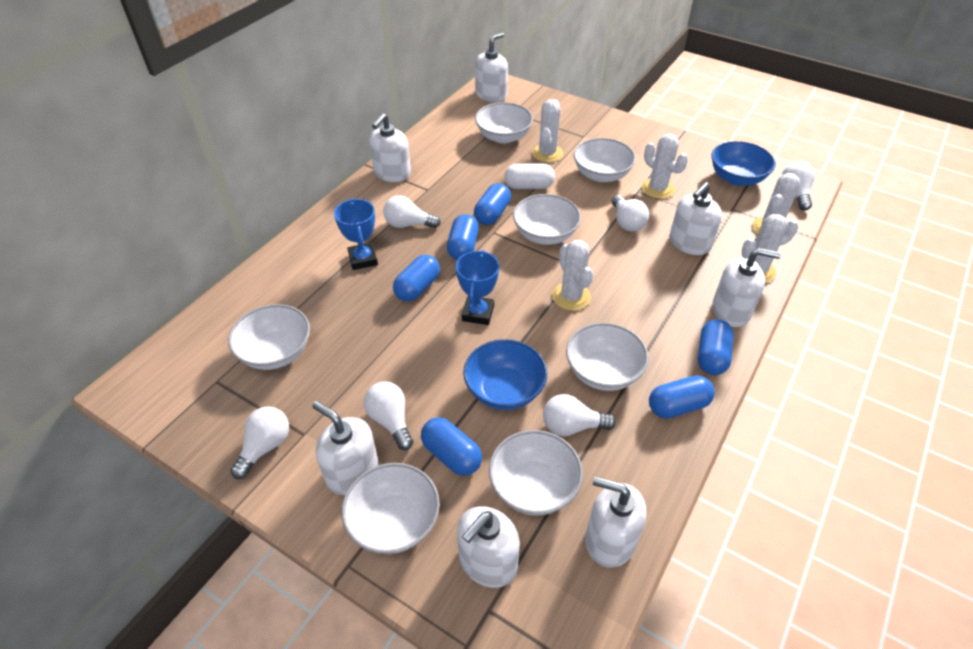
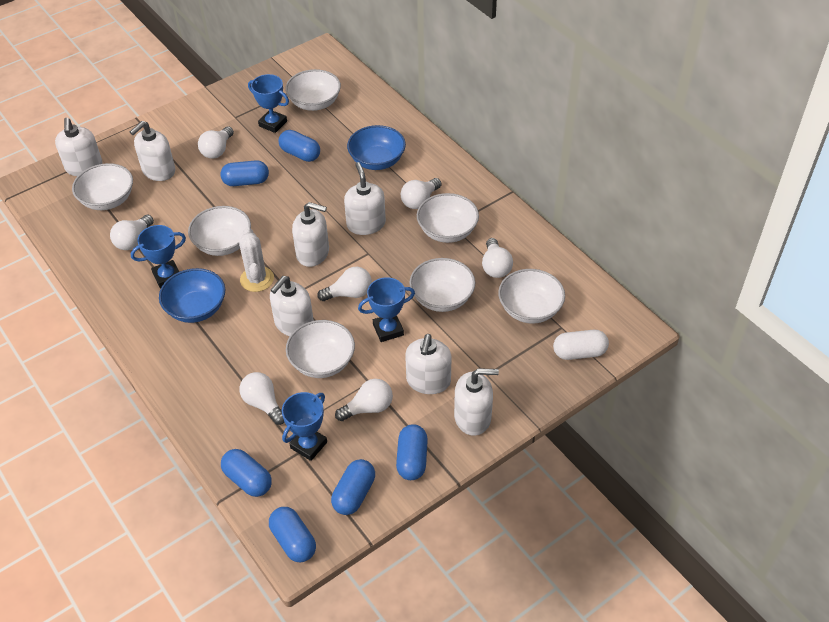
blue trophy: 2 -> 4
white cactus: 5 -> 1
white light bulb: 6 -> 7

